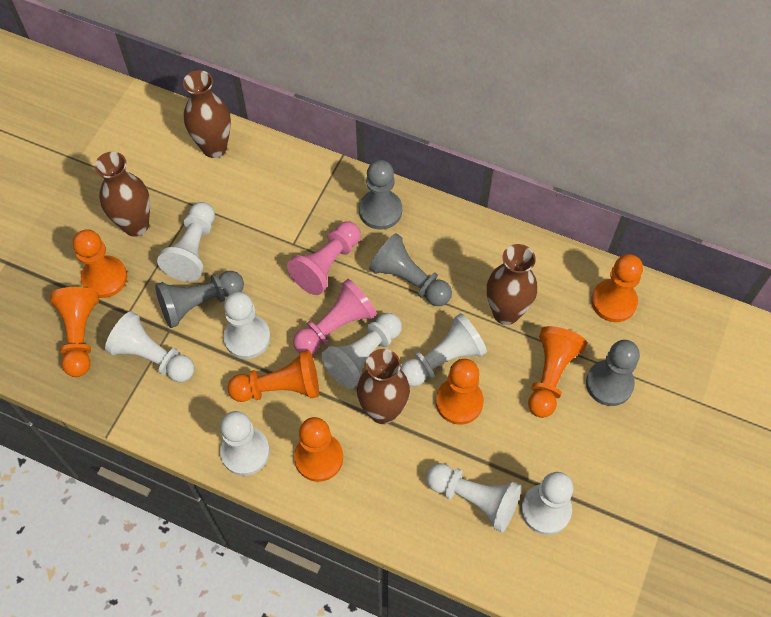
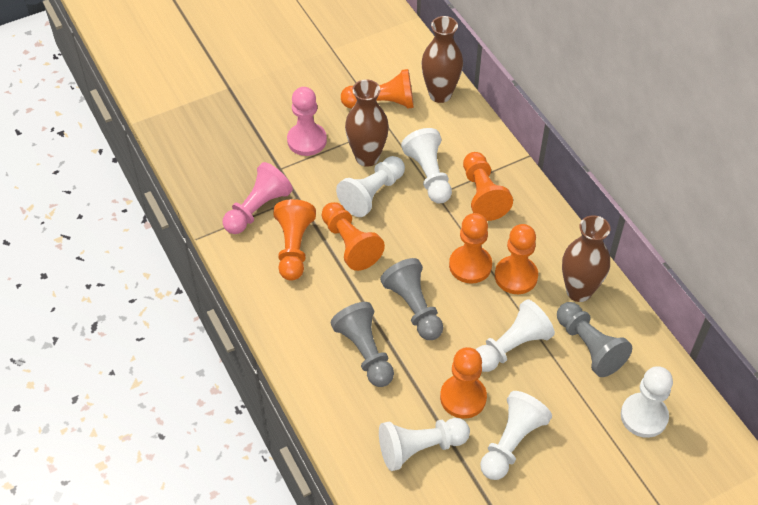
brown vase: 4 -> 3
grey pawn: 4 -> 3
white pawn: 8 -> 6

